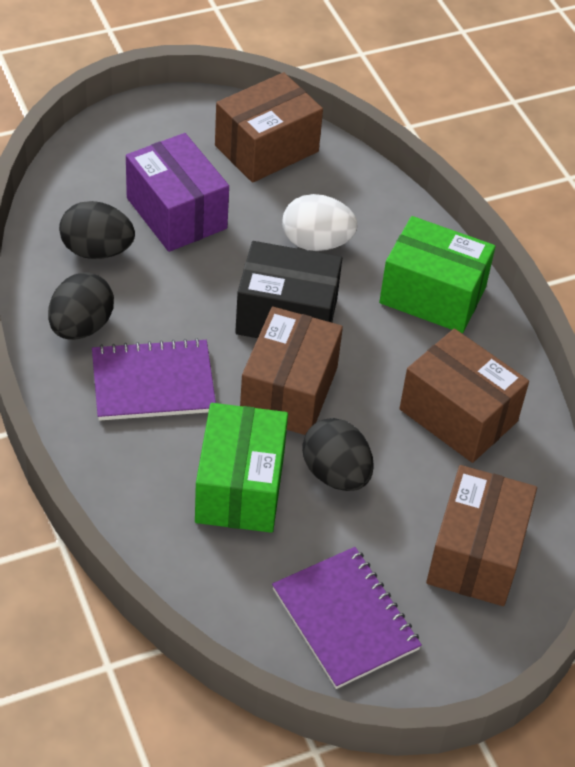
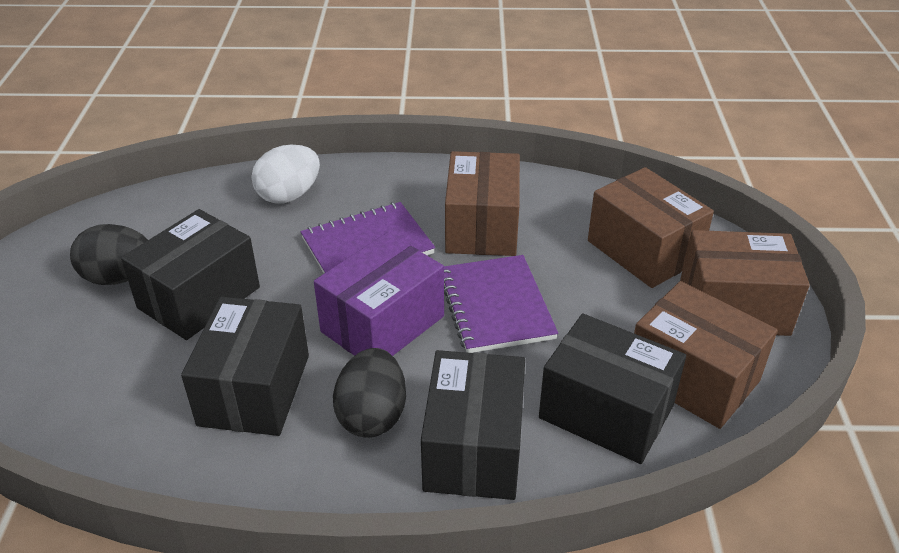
black box: 1 -> 4
black egg: 3 -> 2
green box: 2 -> 0

